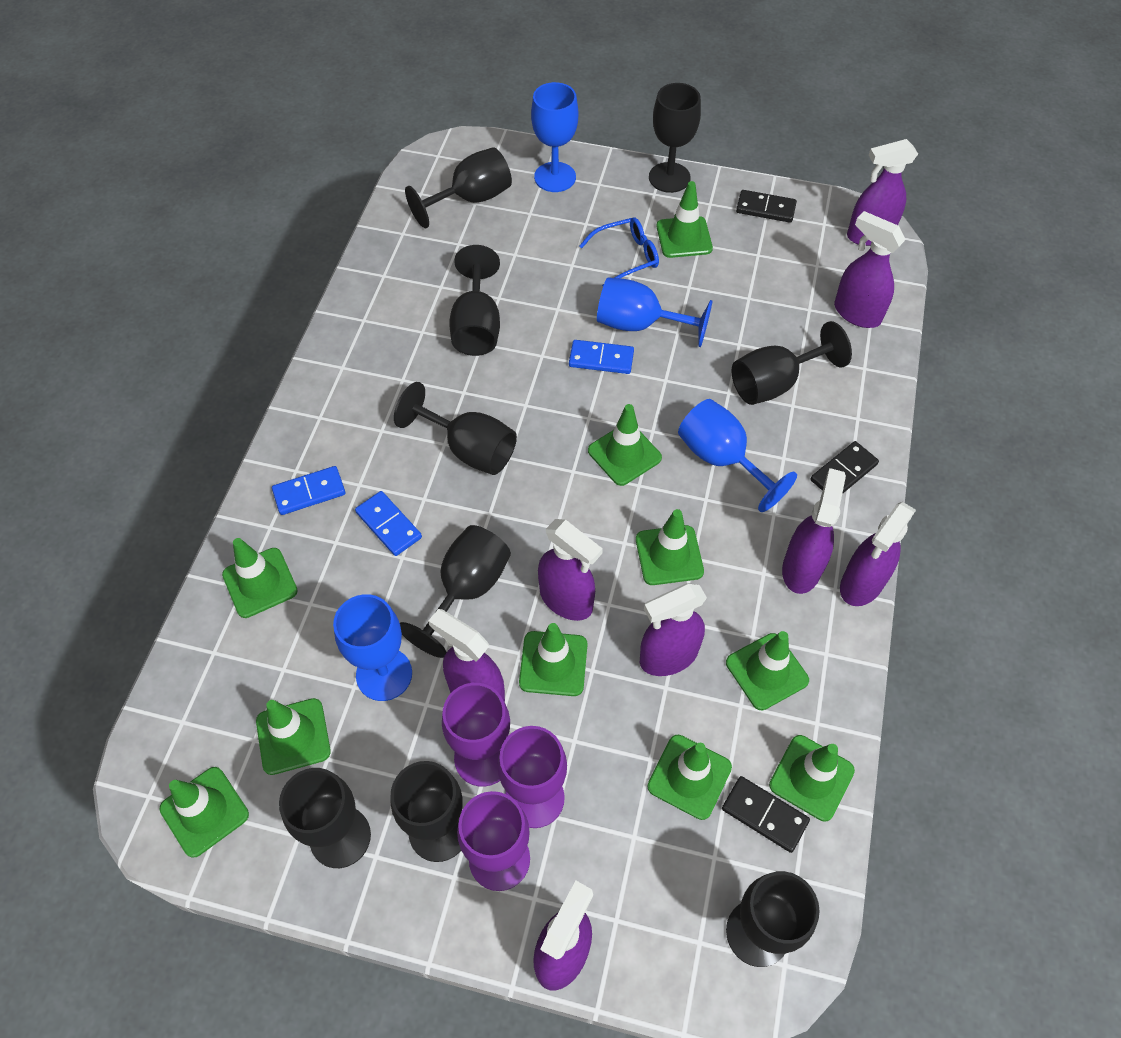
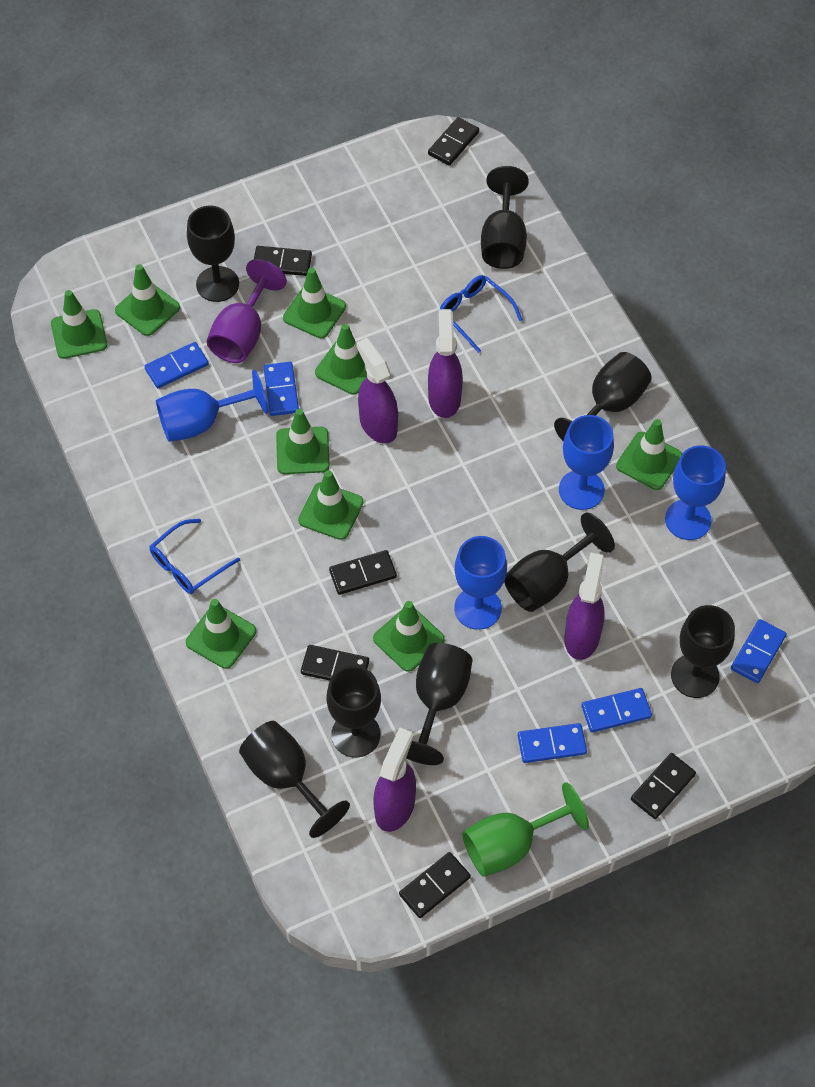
black domino: 3 -> 6
black goblet: 9 -> 8
blue domino: 3 -> 5
blue glasses: 1 -> 2
green goblet: 0 -> 1
green traffic cone: 10 -> 9
purple goblet: 3 -> 1
purple spray bottle: 8 -> 4

